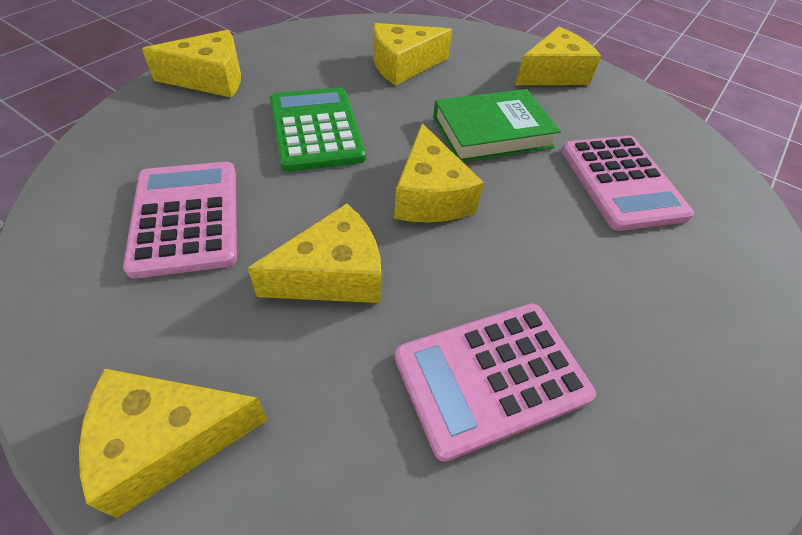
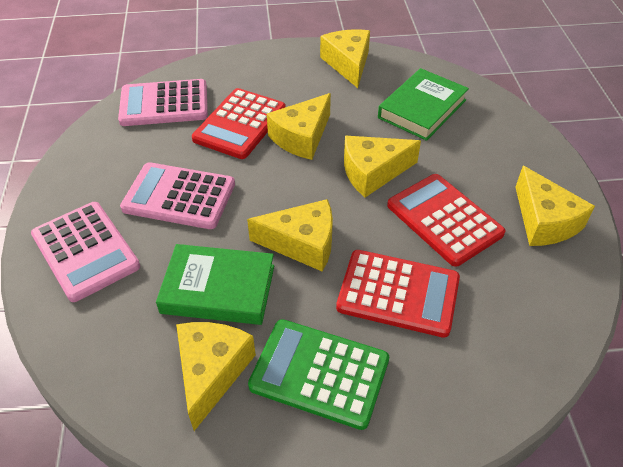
green book: 1 -> 2
red calculator: 0 -> 3

